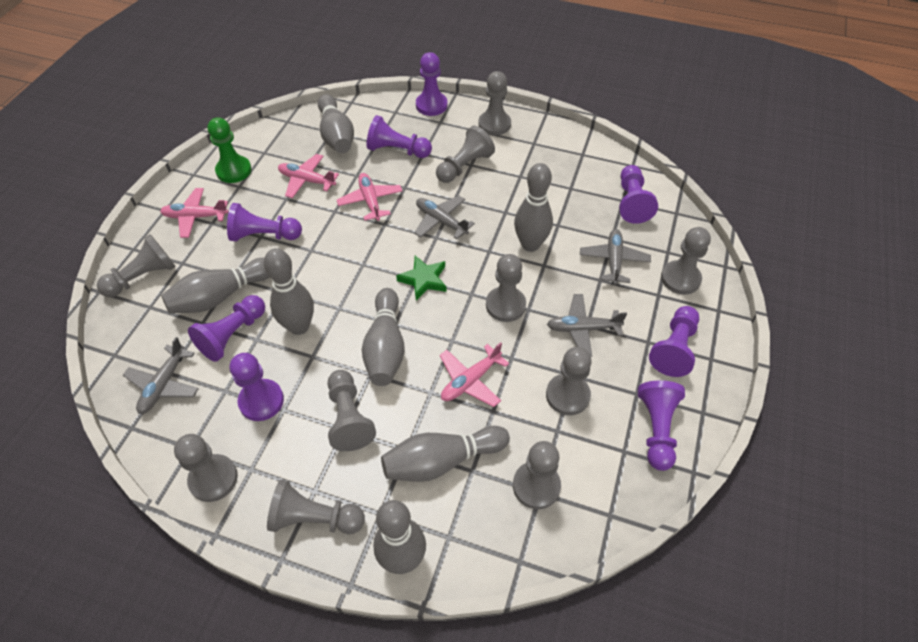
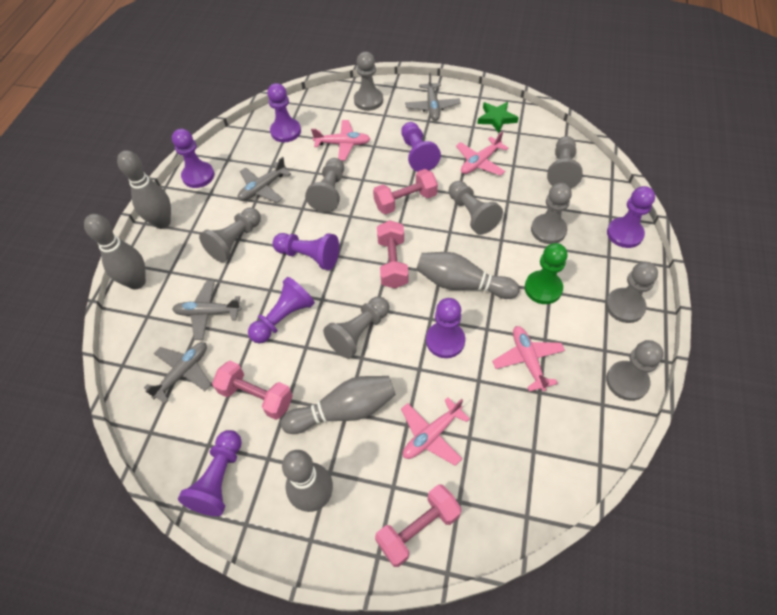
grey bowling pin: 7 -> 5
grey pawn: 10 -> 9
pink dumbbell: 0 -> 4

